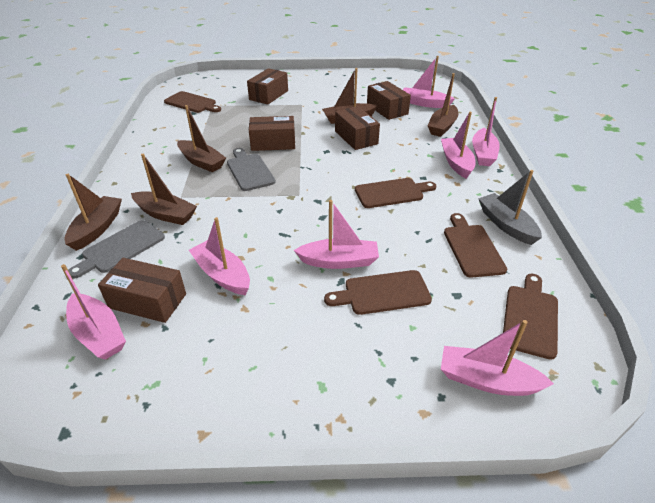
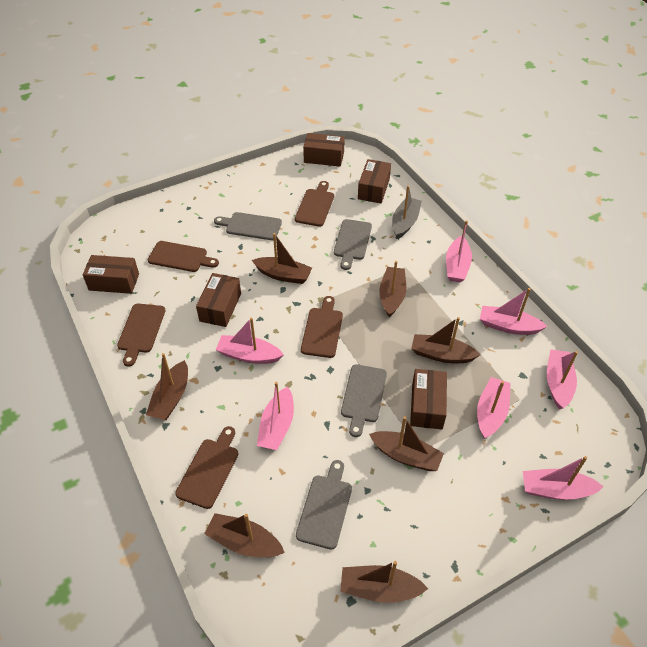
brown boat: 5 -> 7
grey cutting board: 2 -> 4

